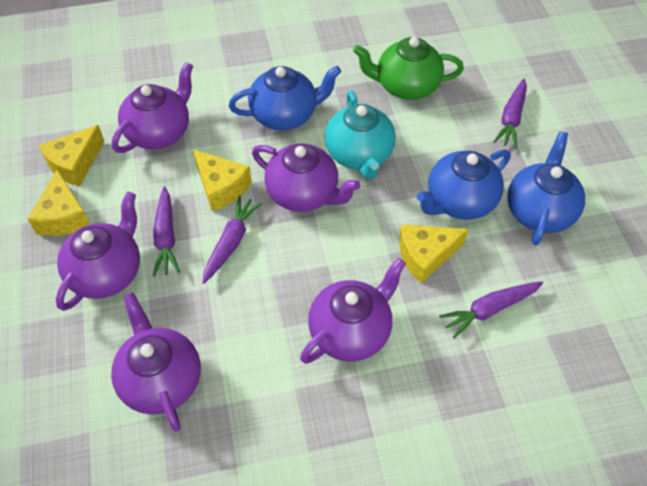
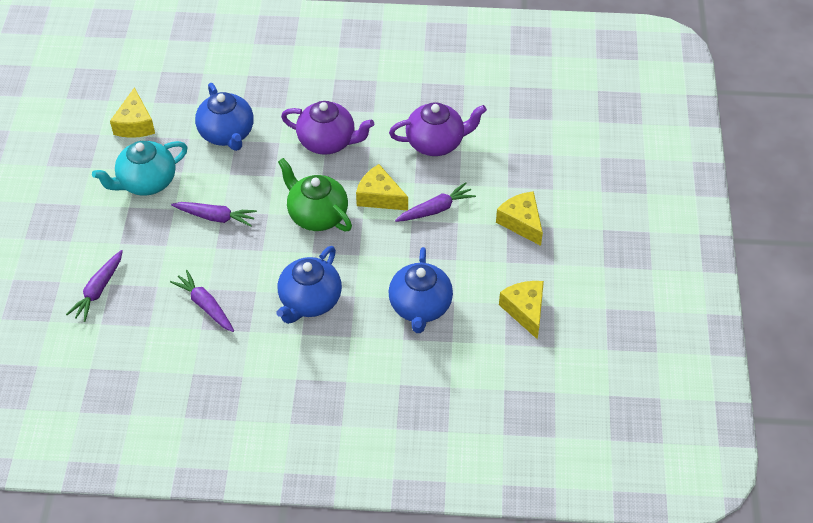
purple teapot: 5 -> 2

